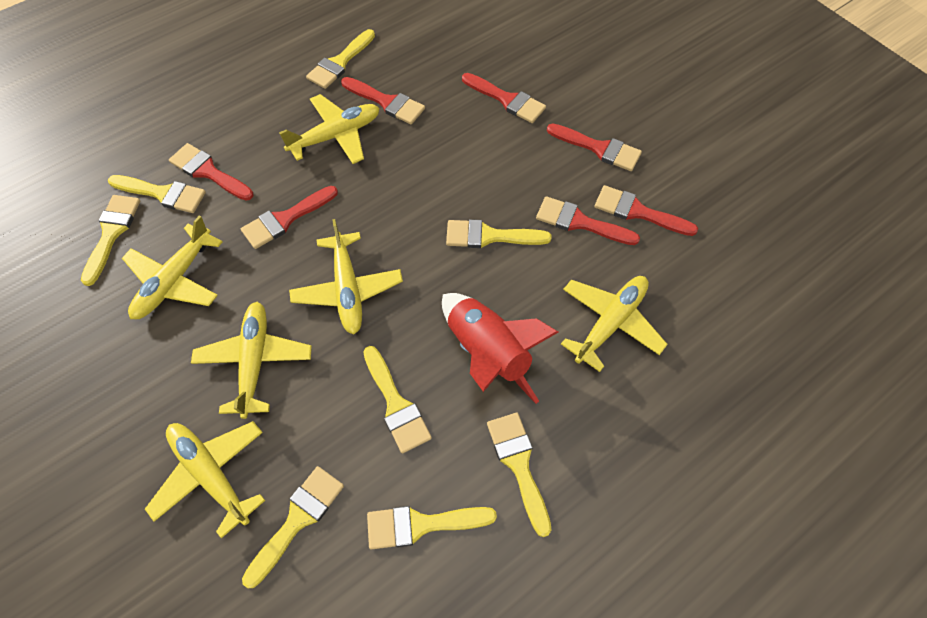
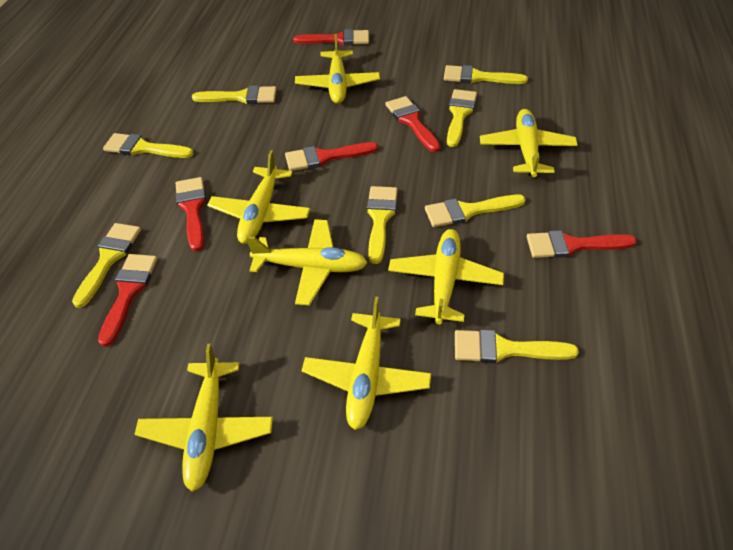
red brush: 7 -> 6
red rocket: 1 -> 0
yellow plane: 6 -> 7

